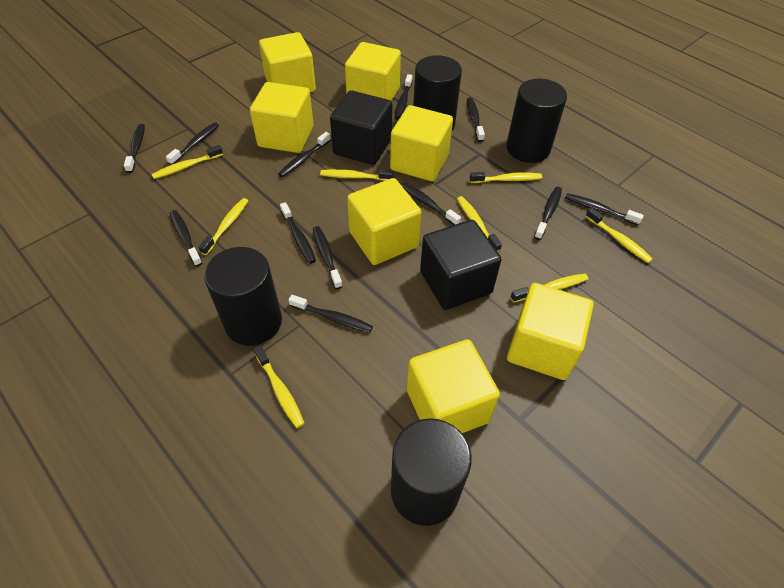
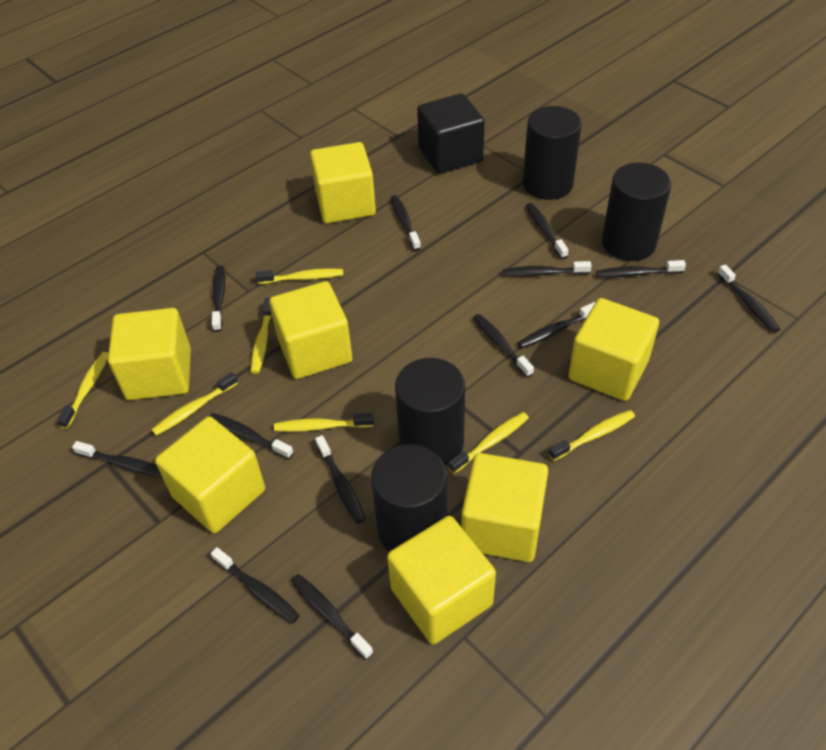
black cube: 2 -> 1
black toothbrush: 12 -> 13
yellow toothbrush: 8 -> 7

